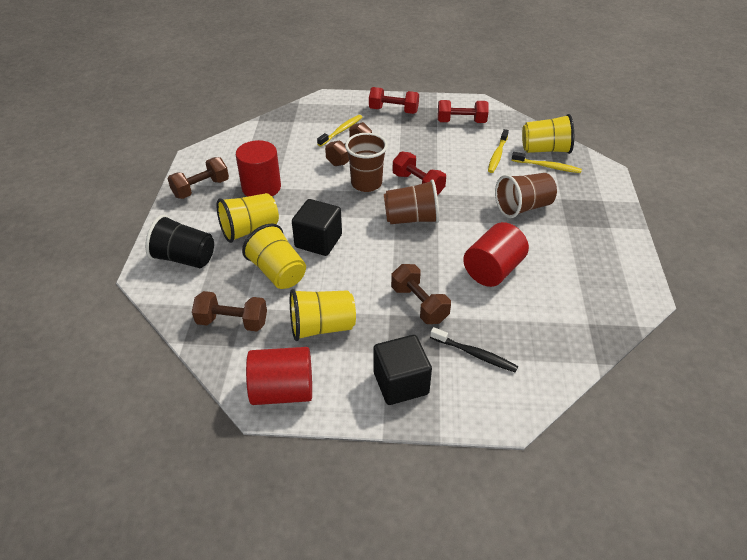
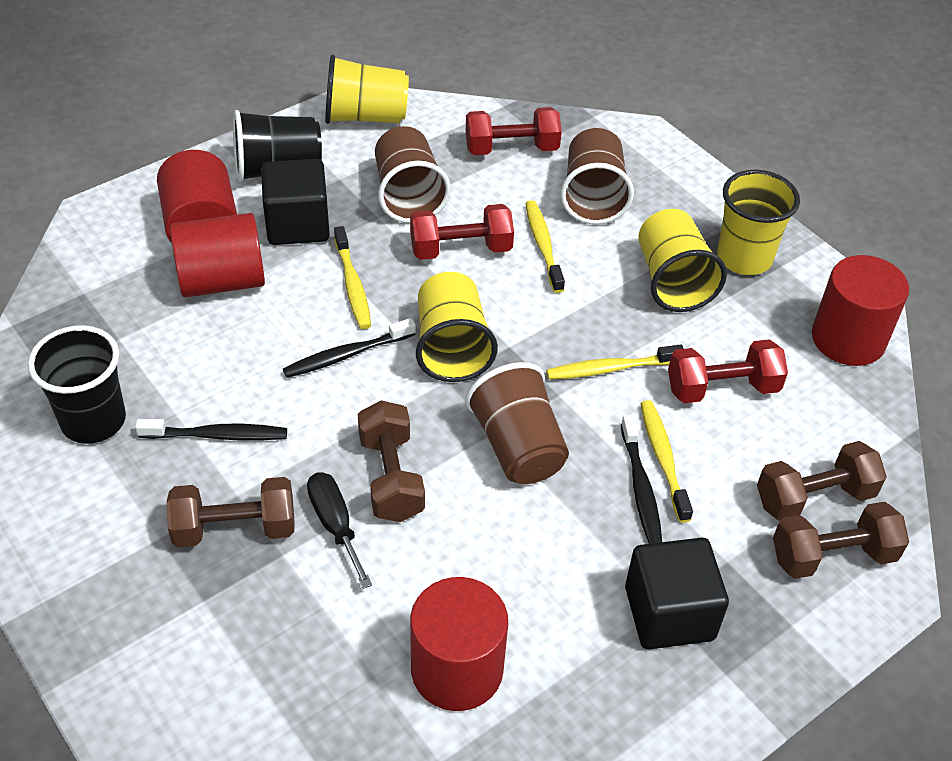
black cup: 1 -> 2
black screwdriver: 0 -> 1
black toothbrush: 1 -> 3
red cylinder: 3 -> 4
yellow toothbrush: 3 -> 4

